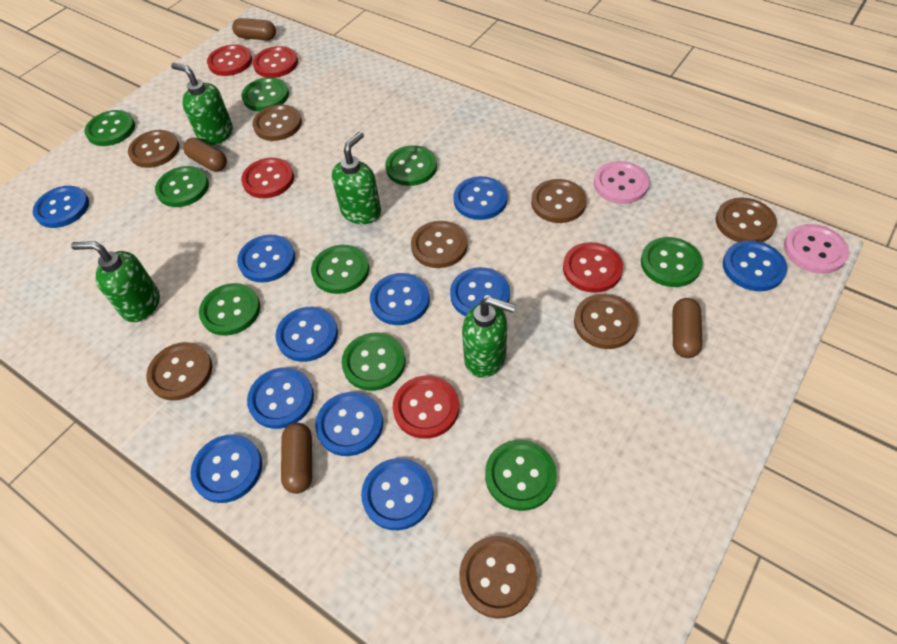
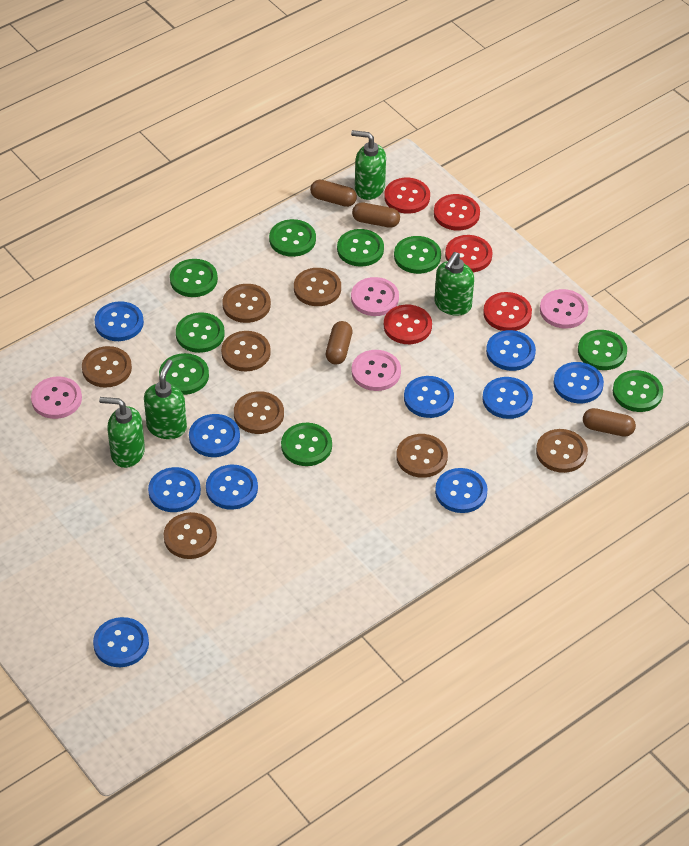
blue button: 11 -> 10
pink button: 2 -> 4

